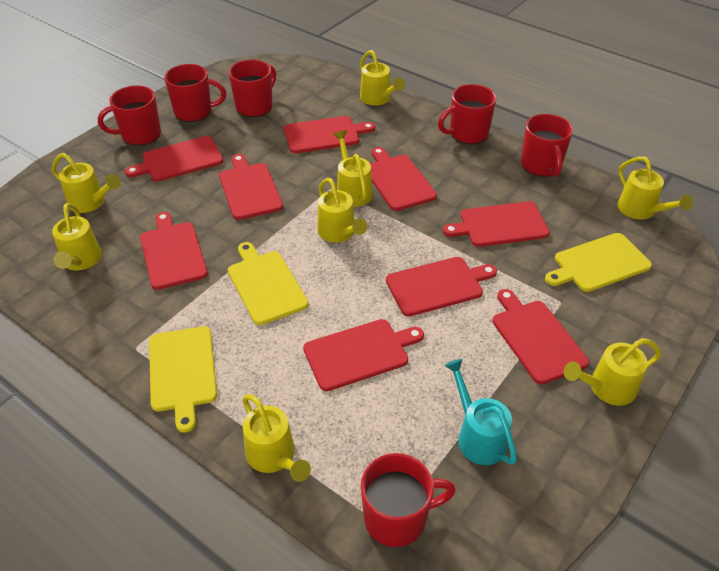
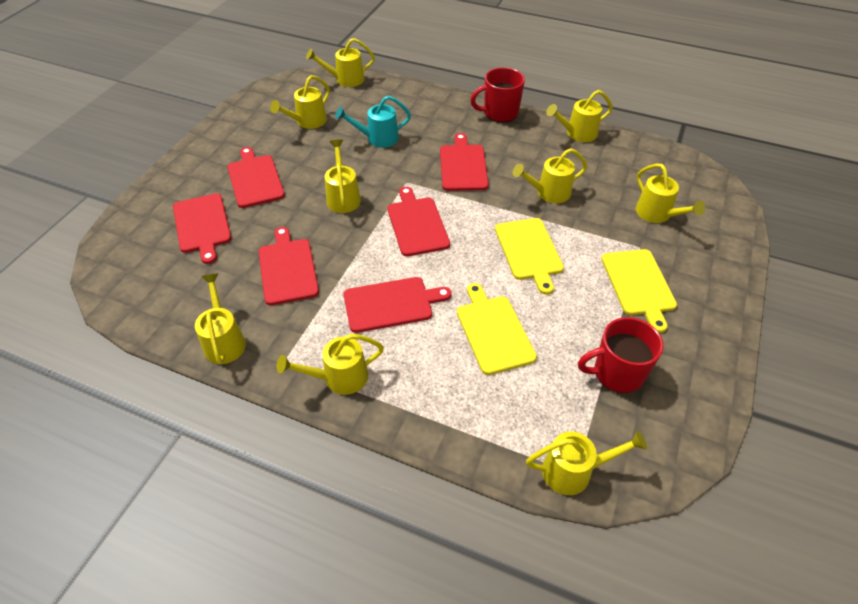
red cutting board: 9 -> 6
red mug: 6 -> 2
yellow watering can: 8 -> 9

